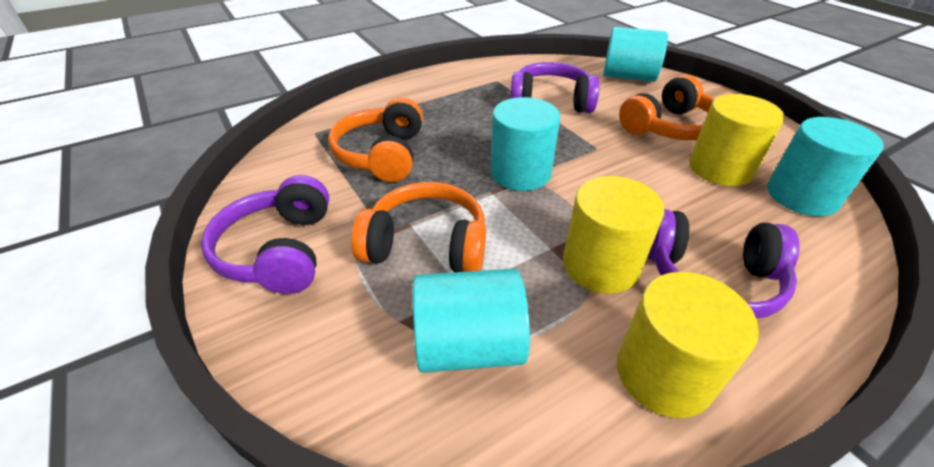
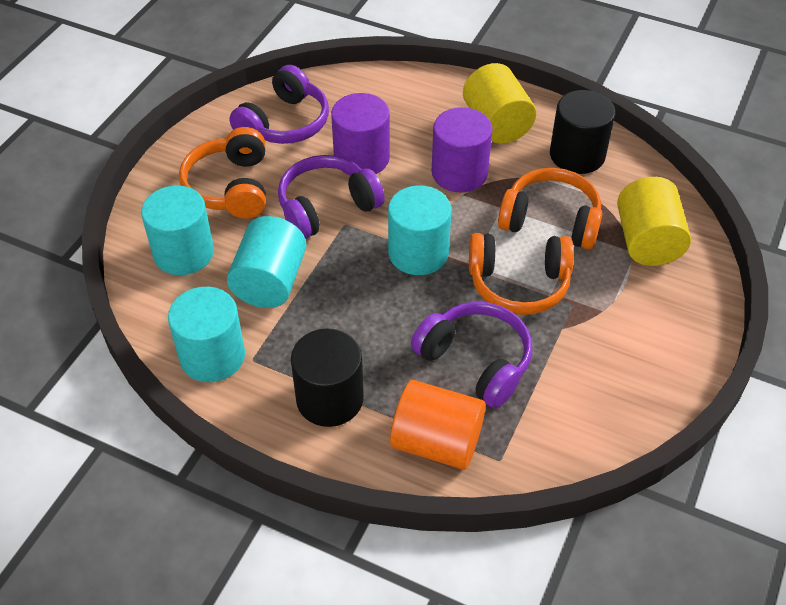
black cylinder: 0 -> 2
orange cylinder: 0 -> 1
purple cylinder: 0 -> 2
yellow cylinder: 3 -> 2

